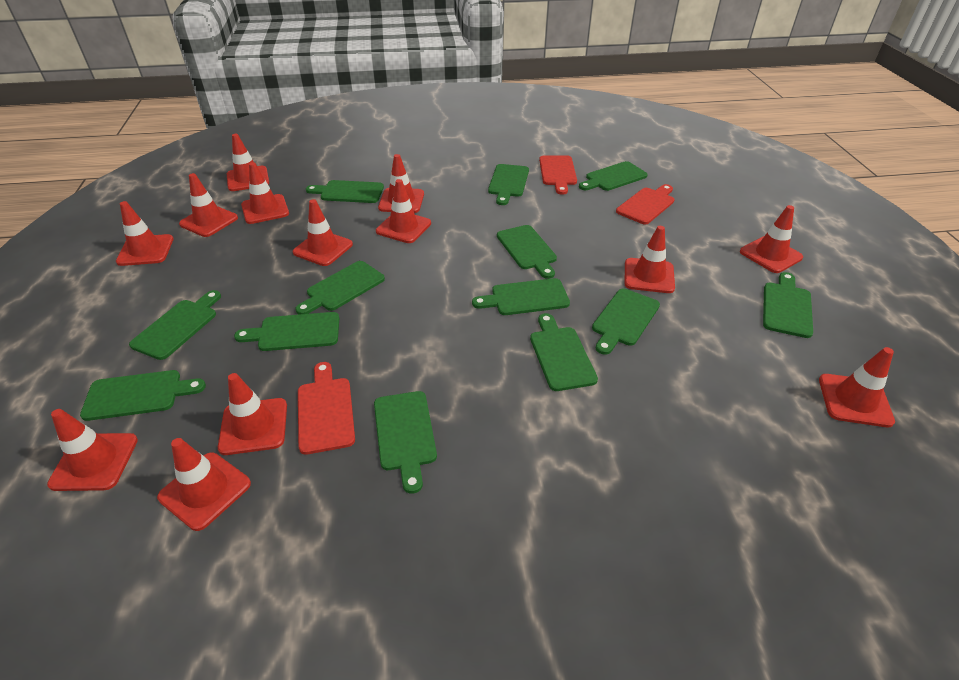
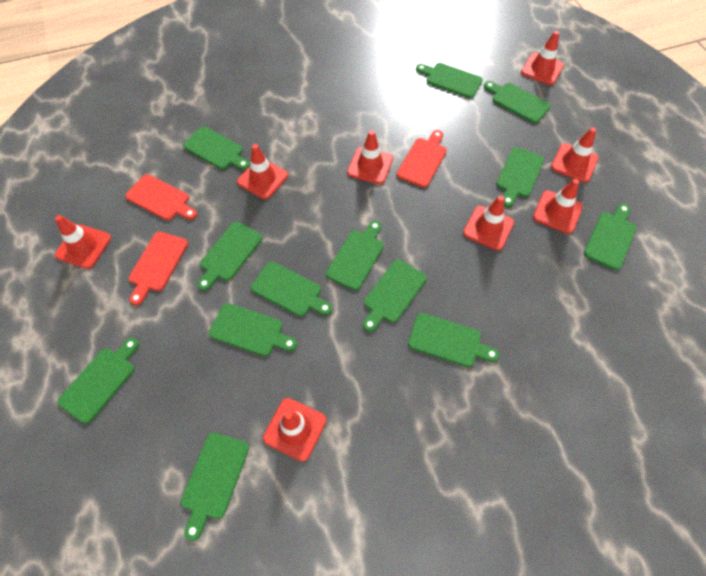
red traffic cone: 13 -> 8

